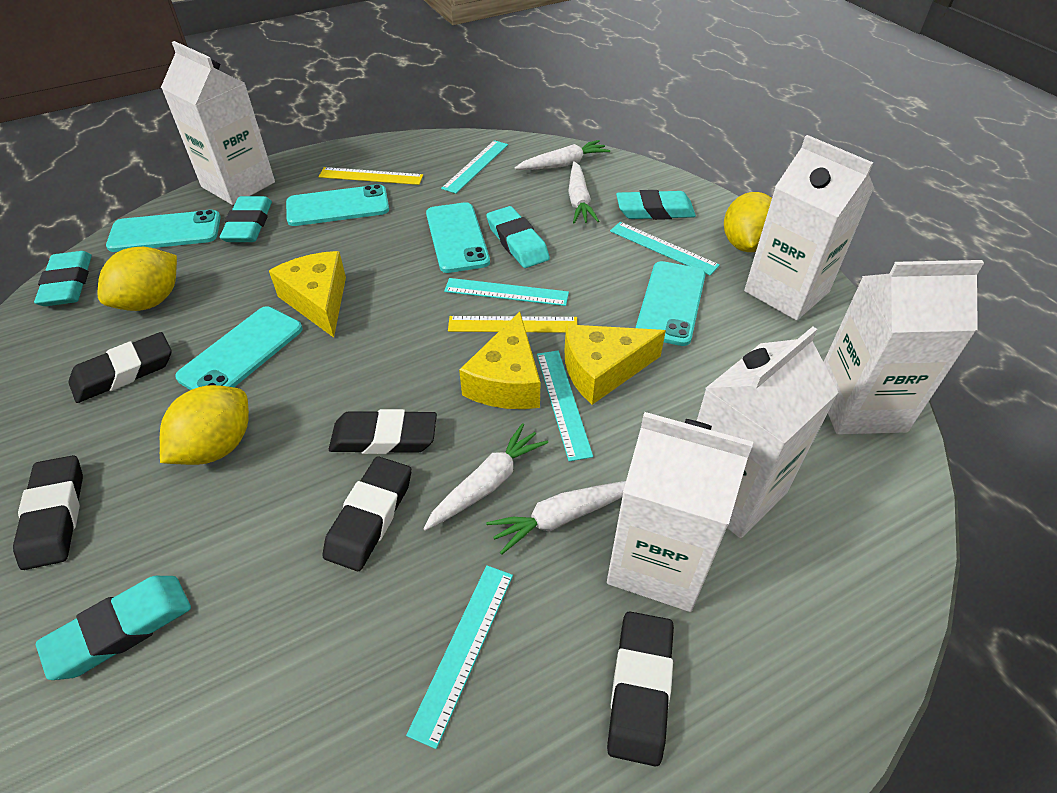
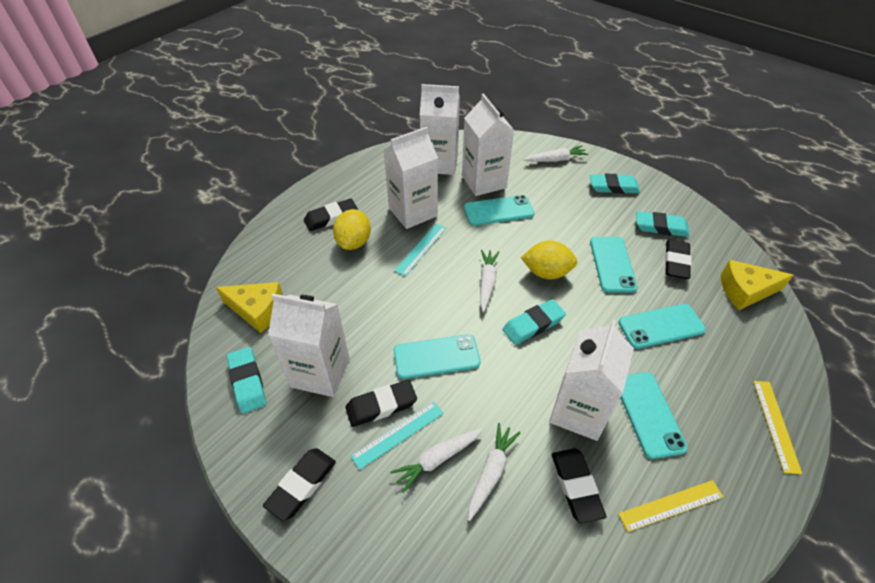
turquoise eraser: 5 -> 4
turquoise ruler: 5 -> 2
yellow cheese: 3 -> 2
yellow lemon: 3 -> 2

